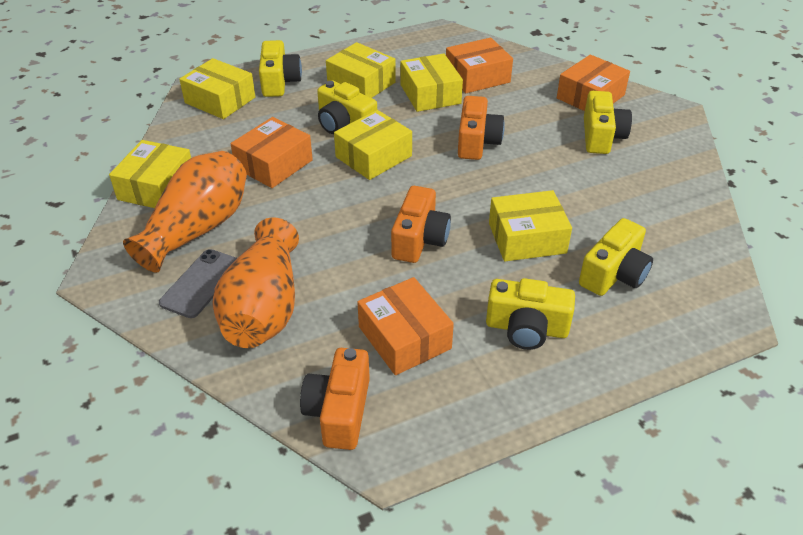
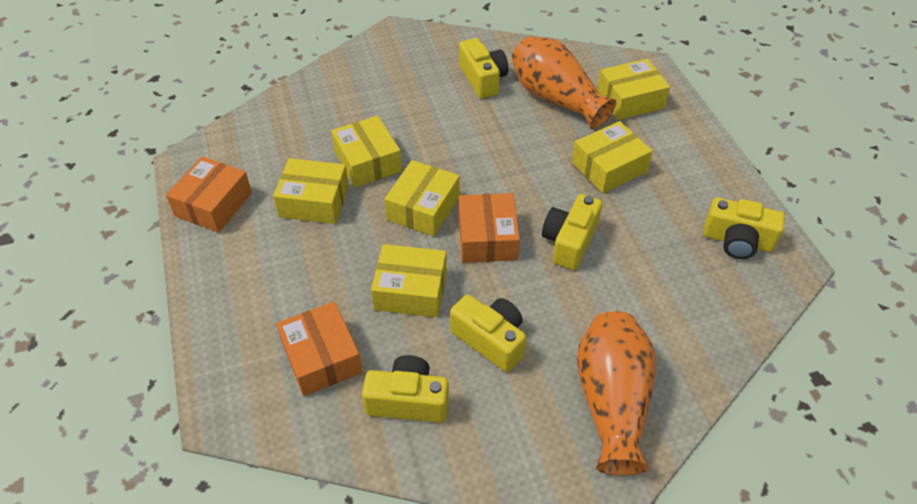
grey phone: 1 -> 0
orange box: 4 -> 3
orange camera: 3 -> 0

